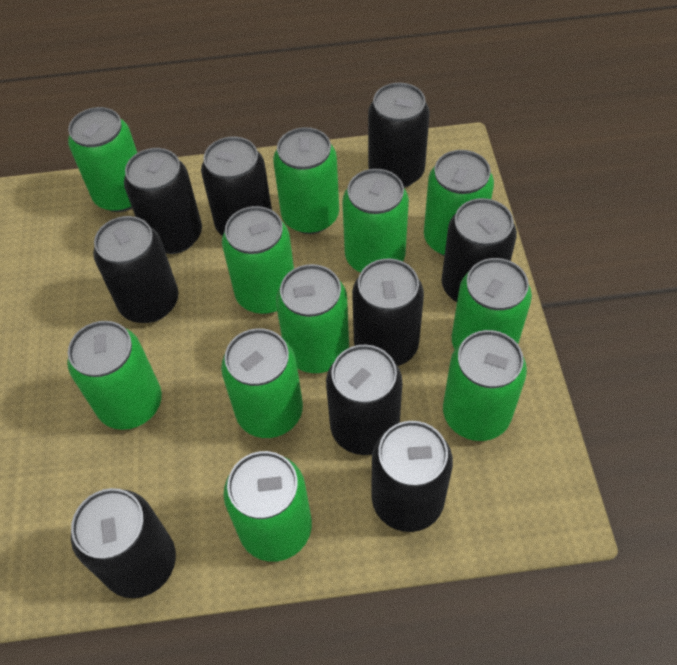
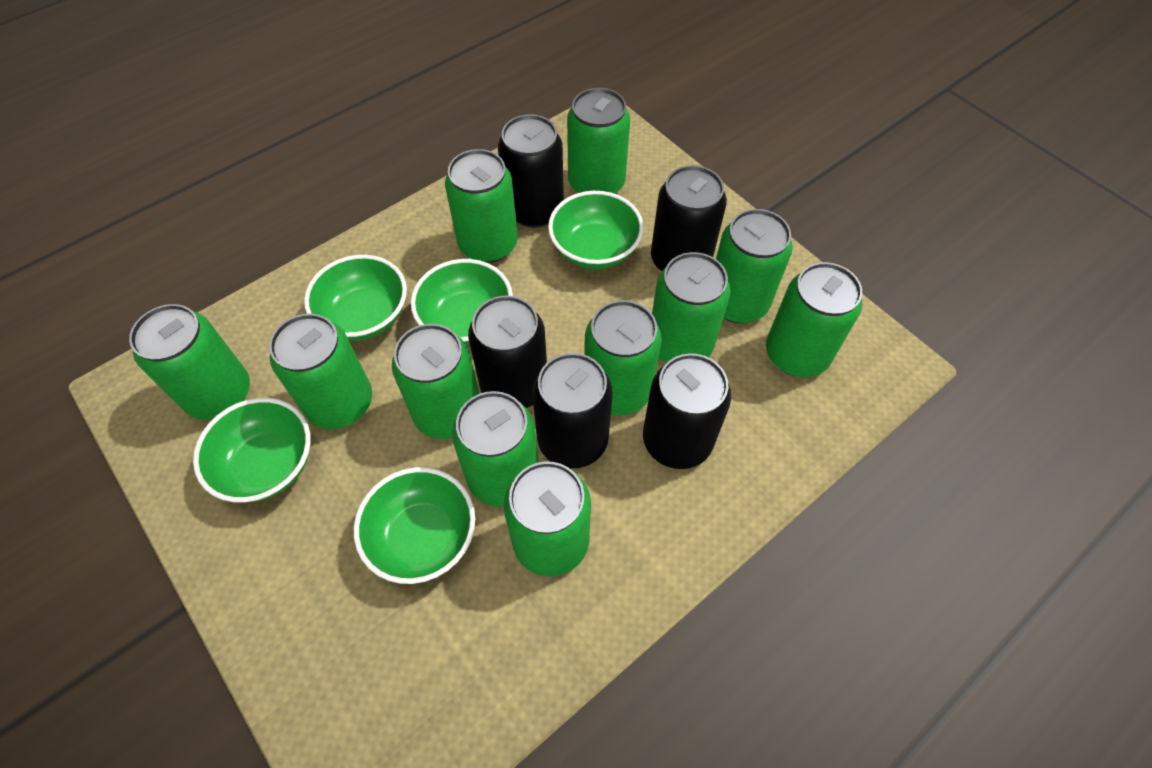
black can: 9 -> 5
green bowl: 0 -> 5

